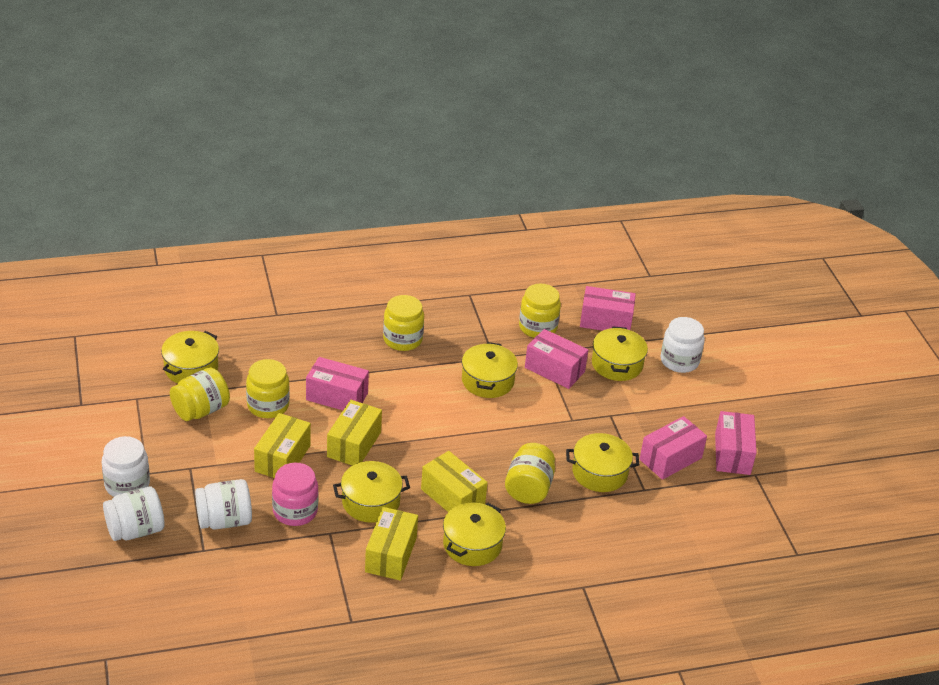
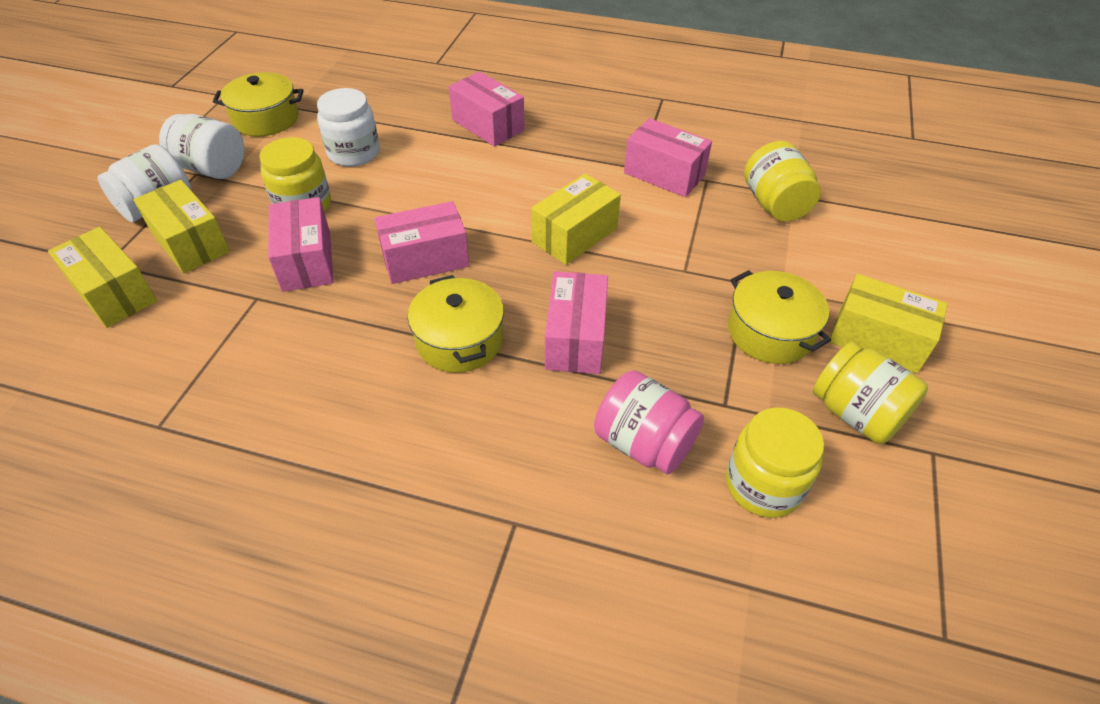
white jar: 4 -> 3
yellow jar: 5 -> 4
yellow pot: 6 -> 3

